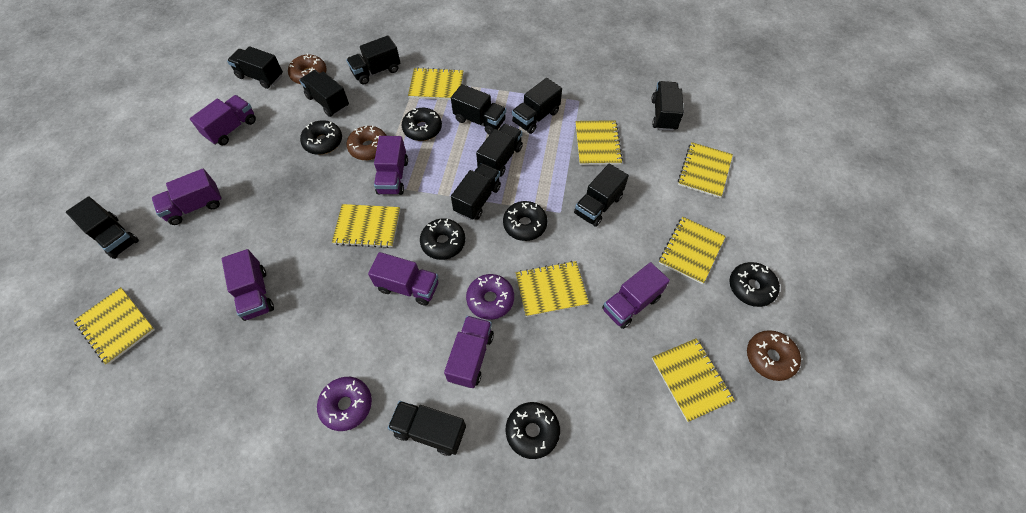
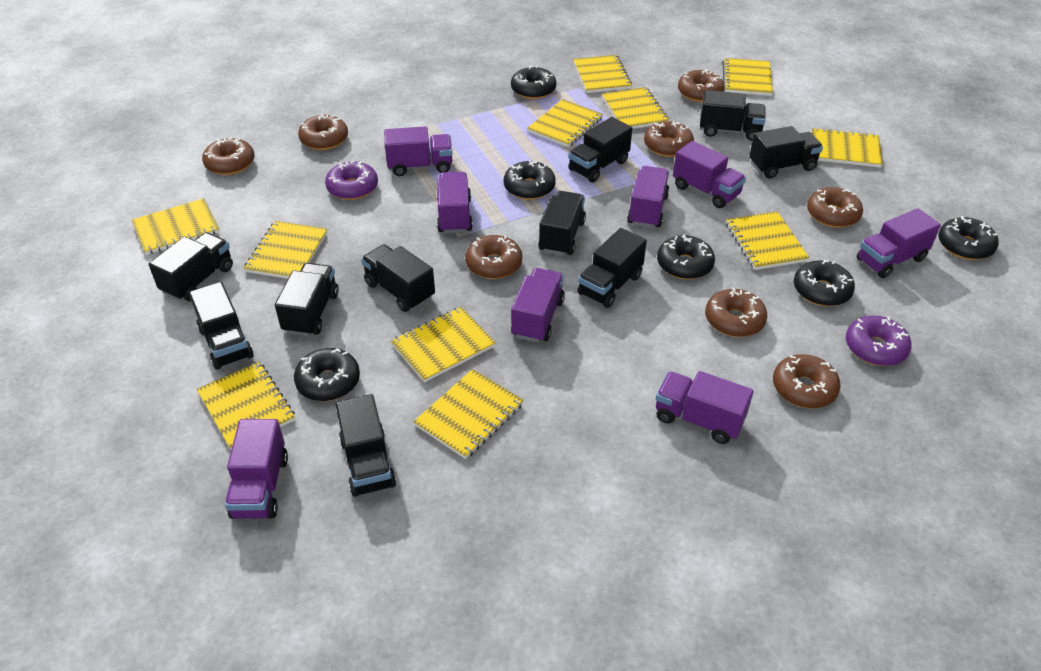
black truck: 11 -> 10
brown donut: 3 -> 8
purple truck: 7 -> 8
yellow notebook: 8 -> 11

